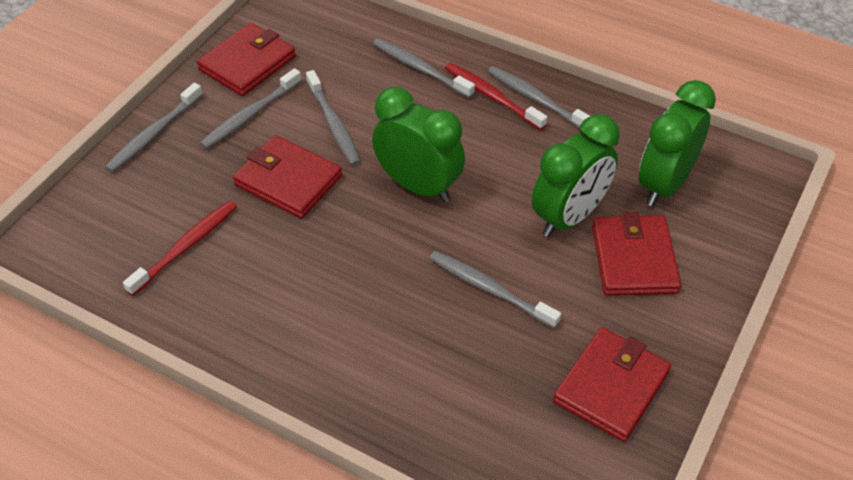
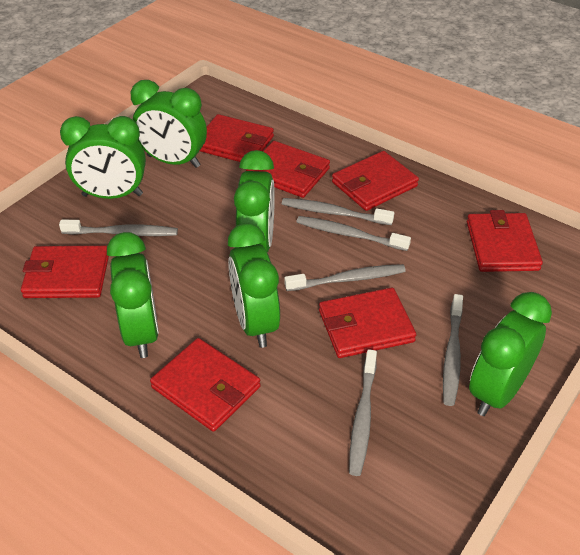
green clock: 3 -> 6
red toothbrush: 2 -> 0
red wallet: 4 -> 7

